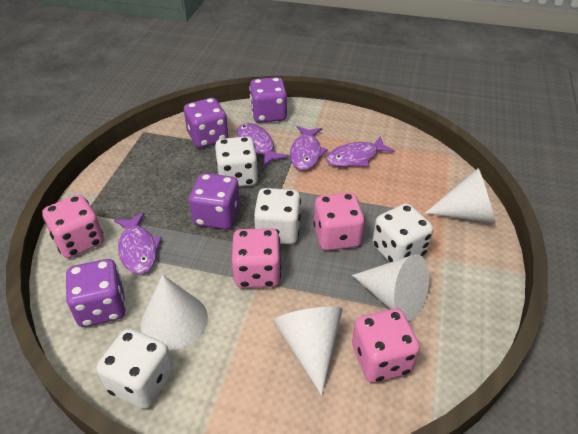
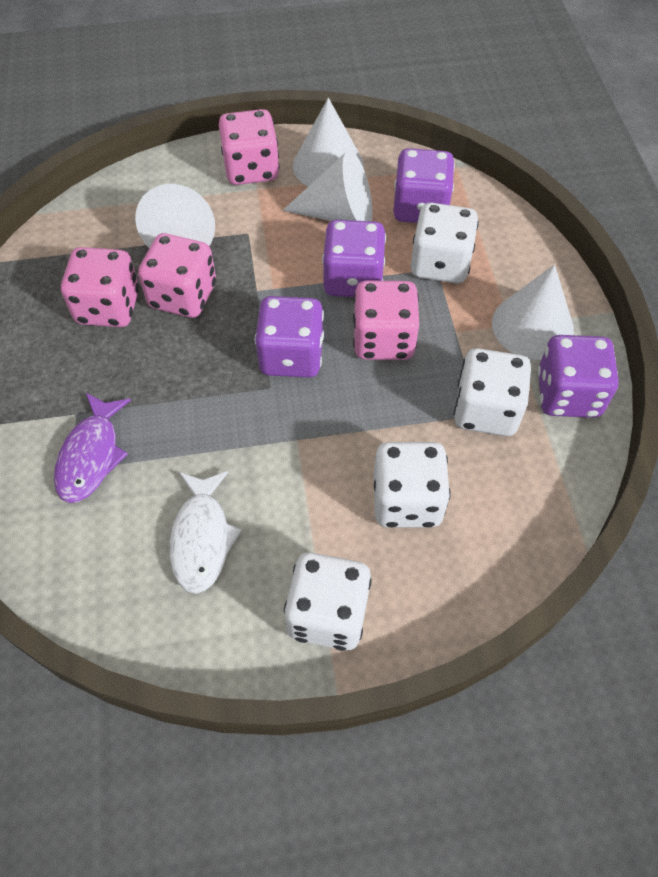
purple fish: 4 -> 1
white fish: 0 -> 1

